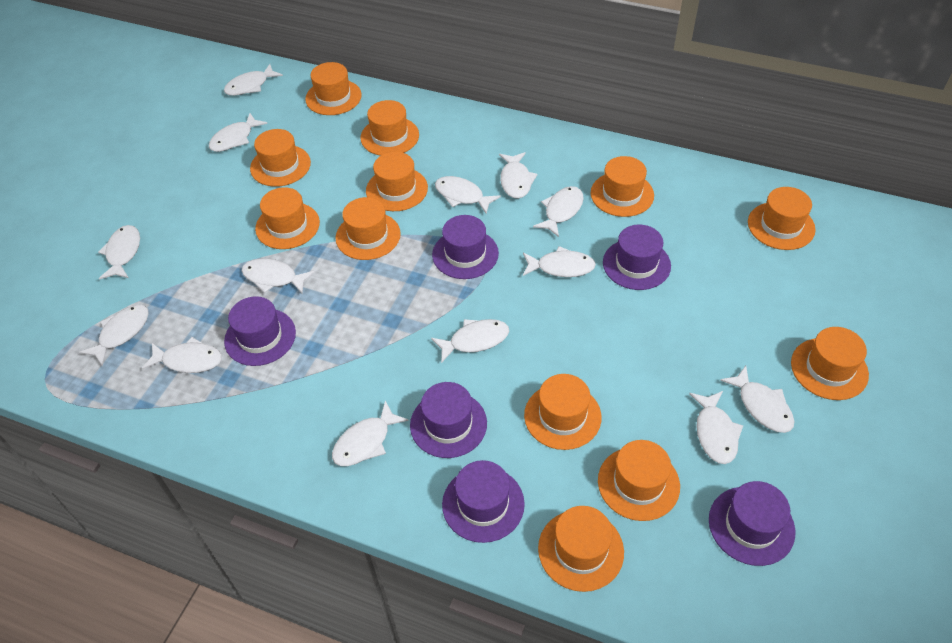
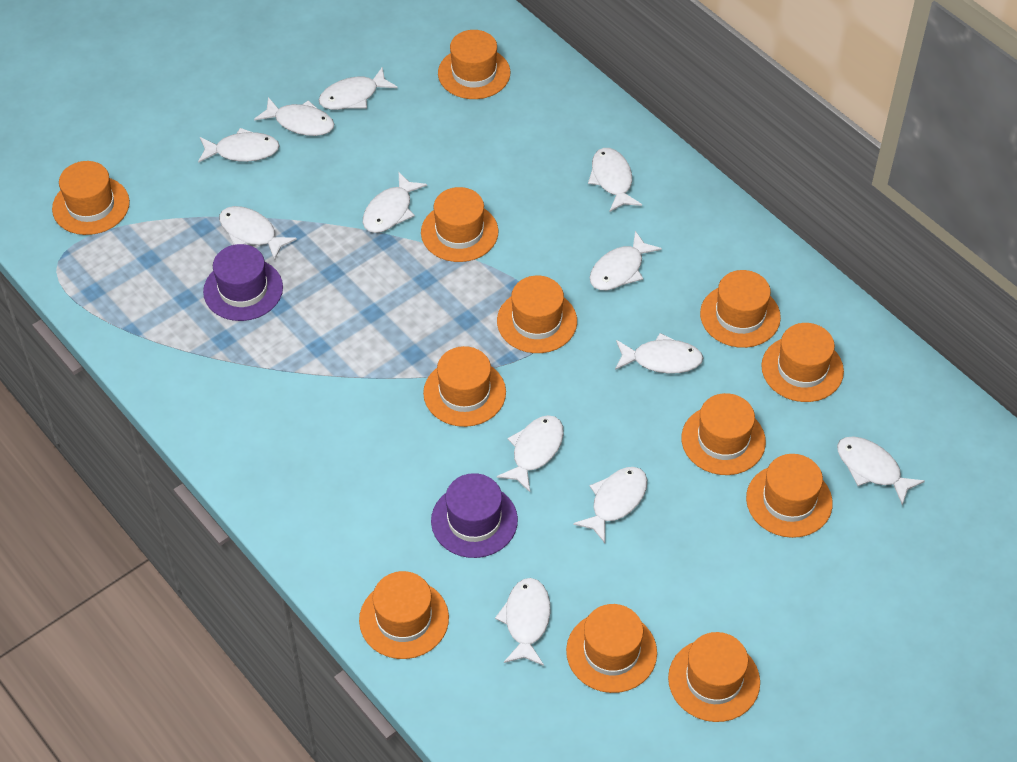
purple hat: 6 -> 2
white fish: 14 -> 12

